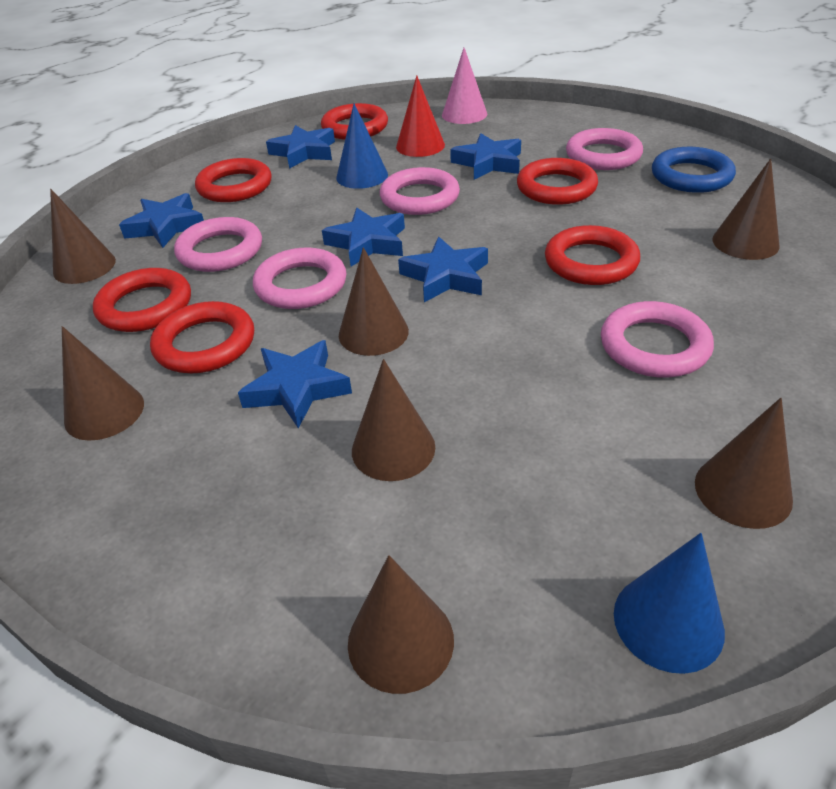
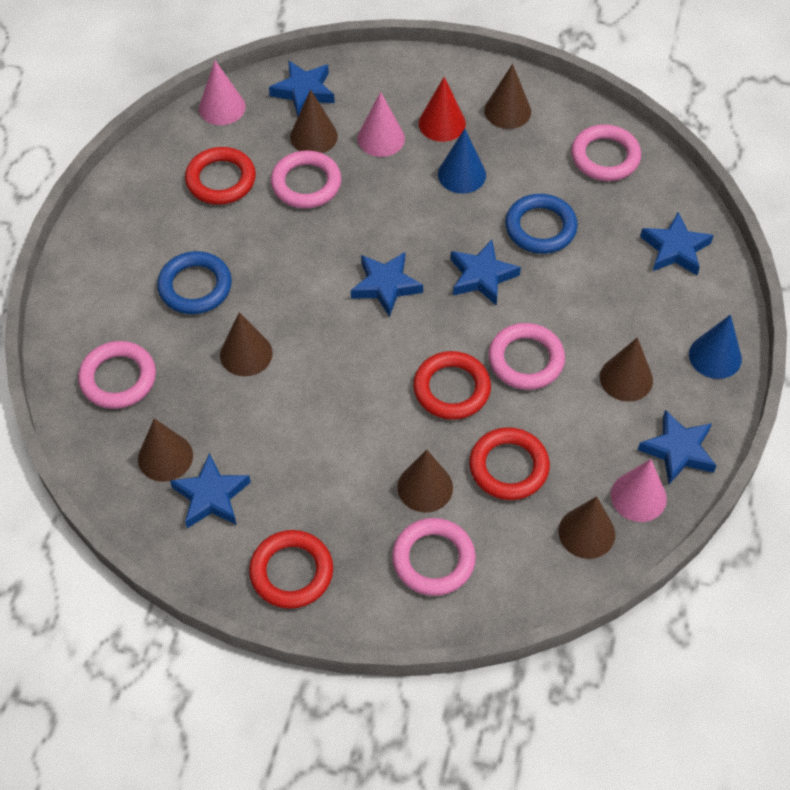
blue ring: 1 -> 2
pink cone: 1 -> 3
red ring: 6 -> 4

